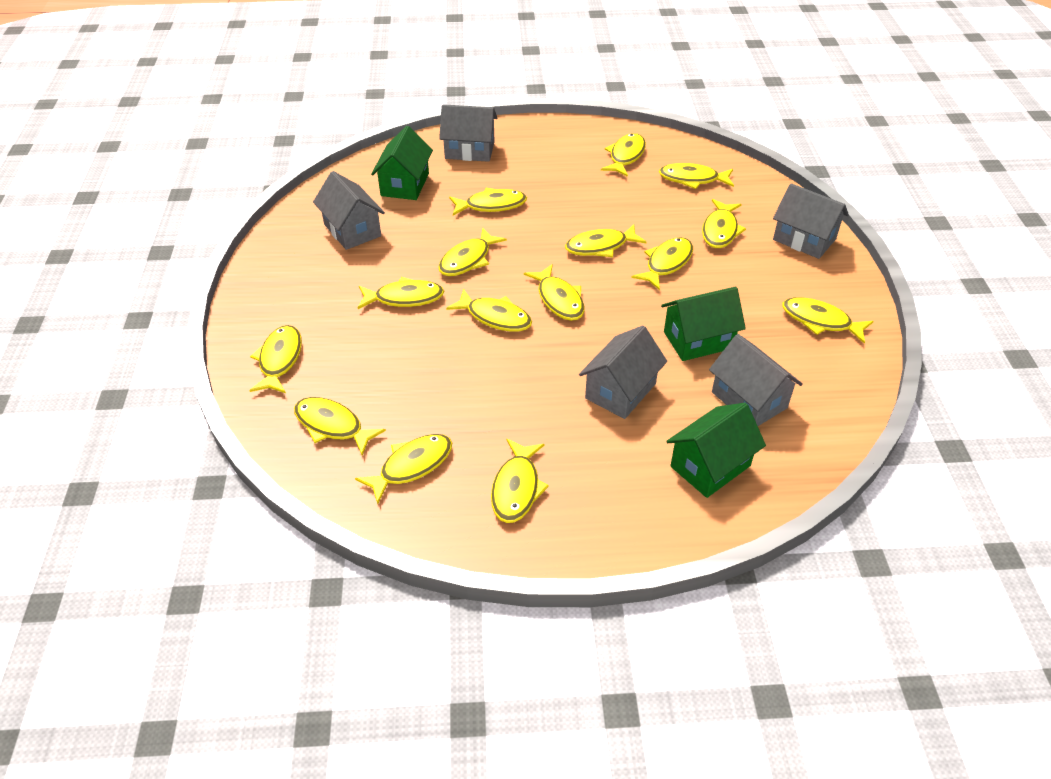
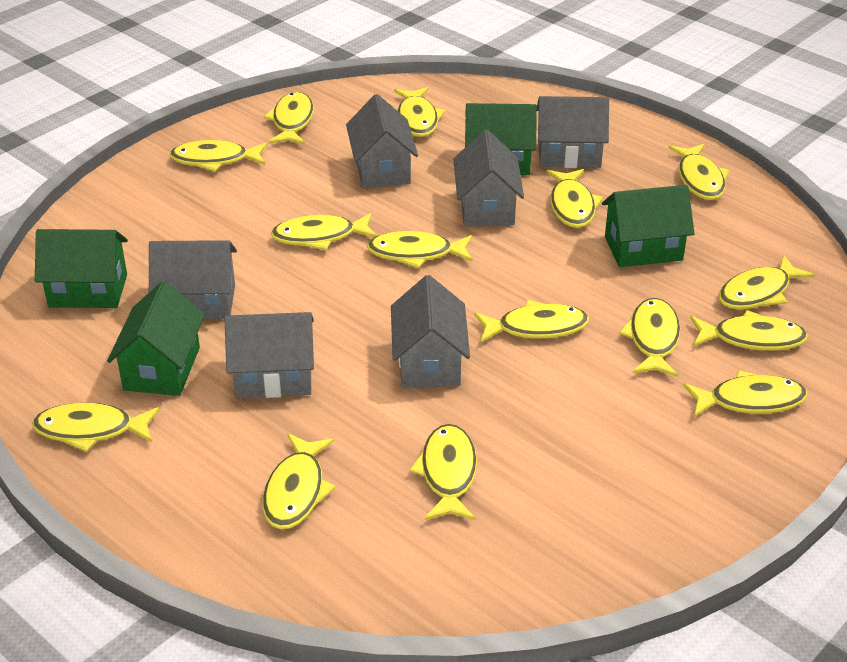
green house: 3 -> 4
grey house: 5 -> 6

